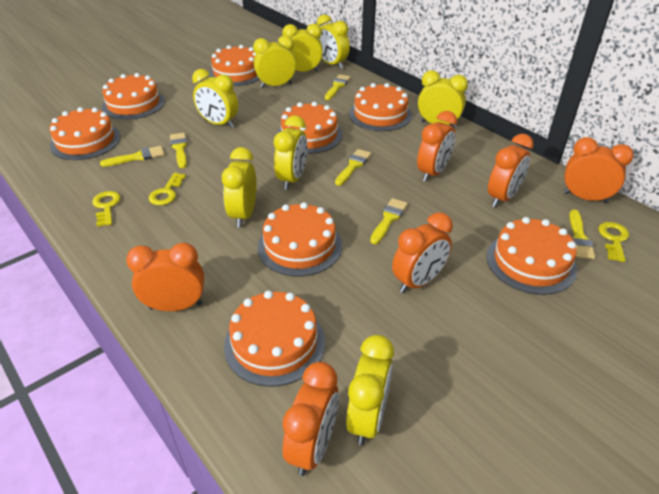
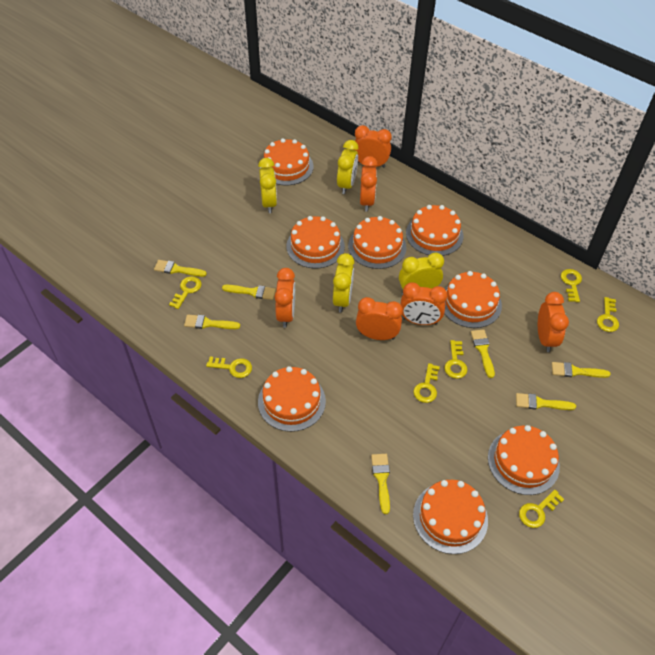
yellow brush: 6 -> 7
yellow clock: 8 -> 4
yellow key: 3 -> 7

